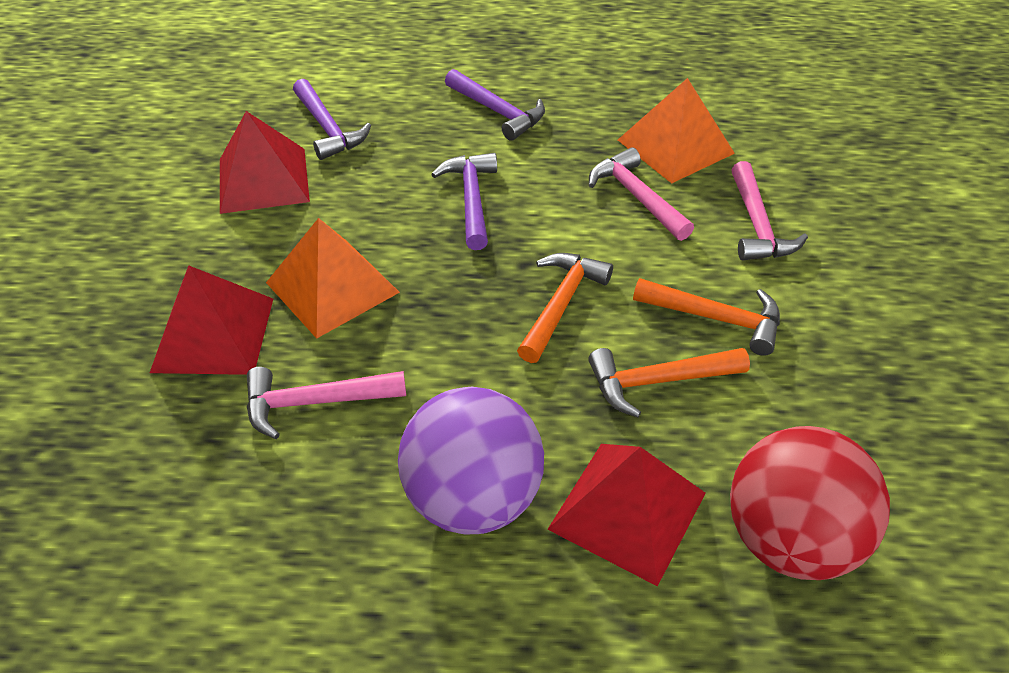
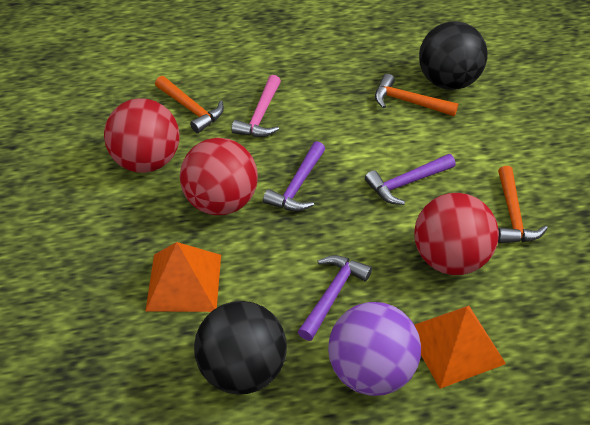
black ball: 0 -> 2
pink hammer: 3 -> 1
red ball: 1 -> 3
red pyramid: 3 -> 0

